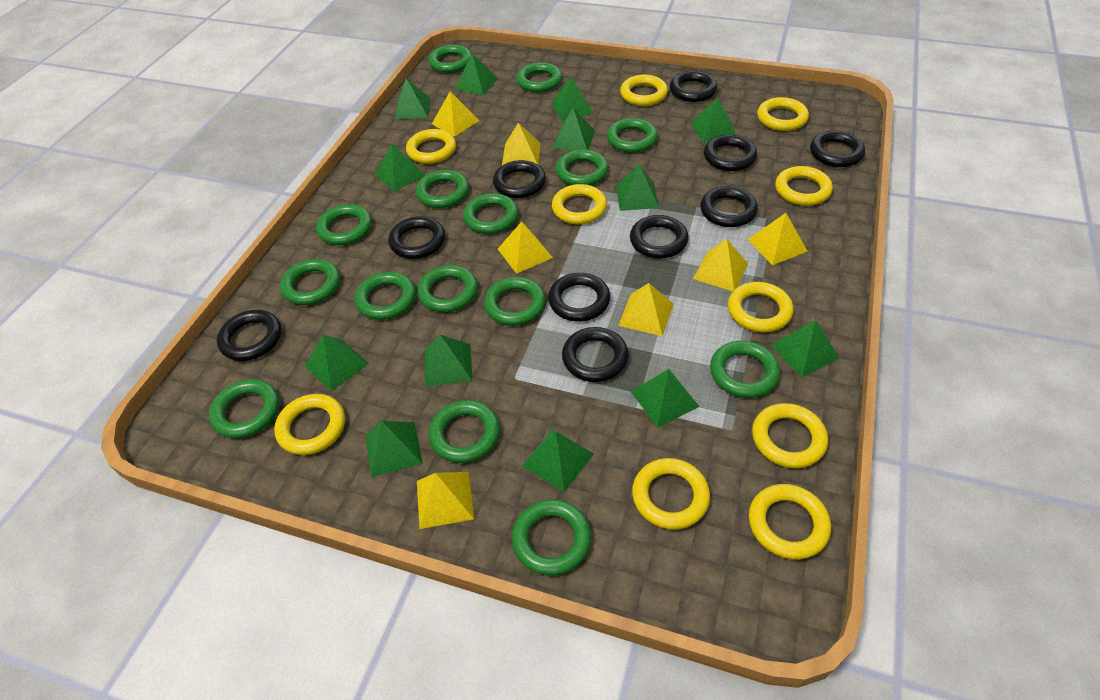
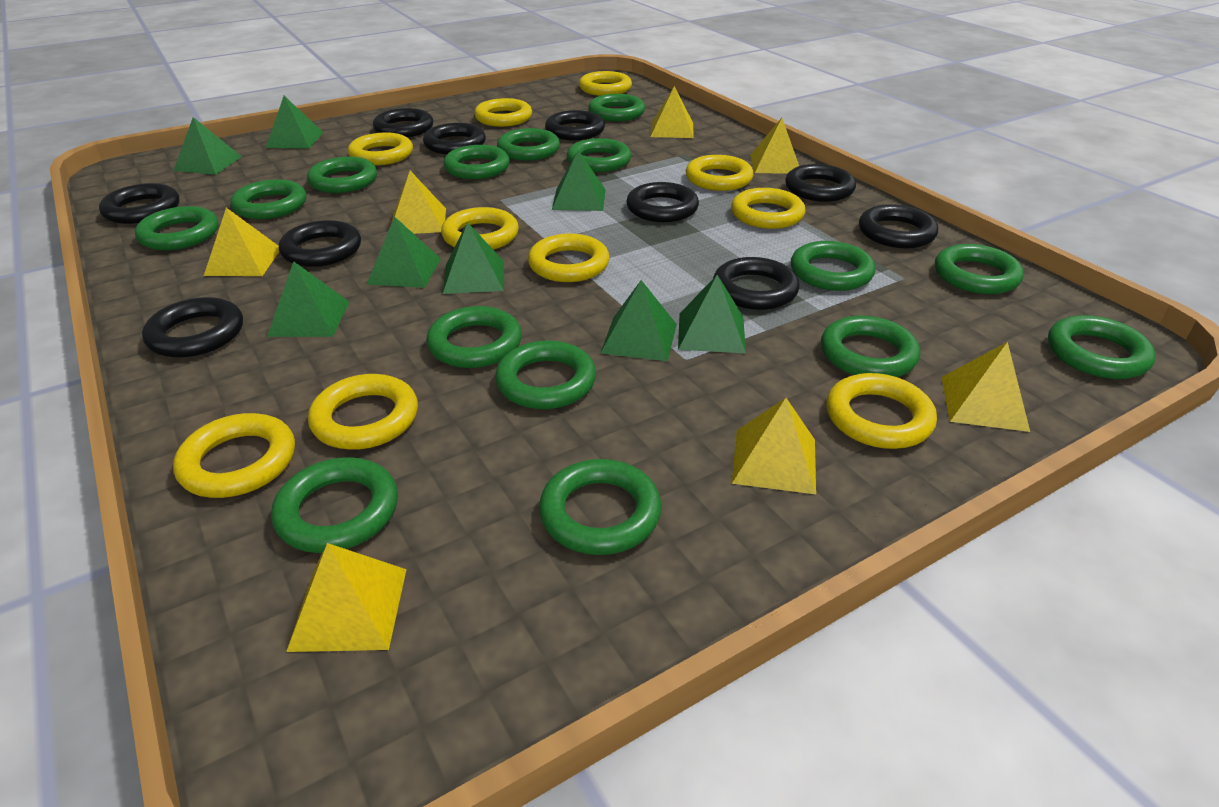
green pyramid: 13 -> 8

